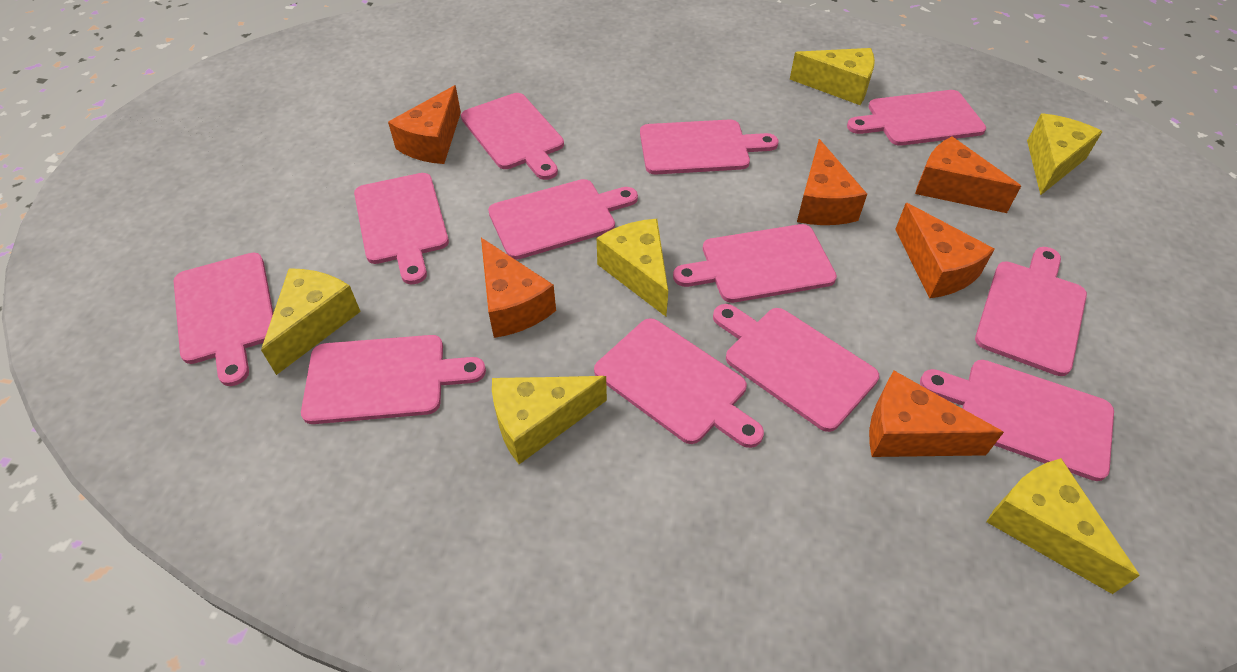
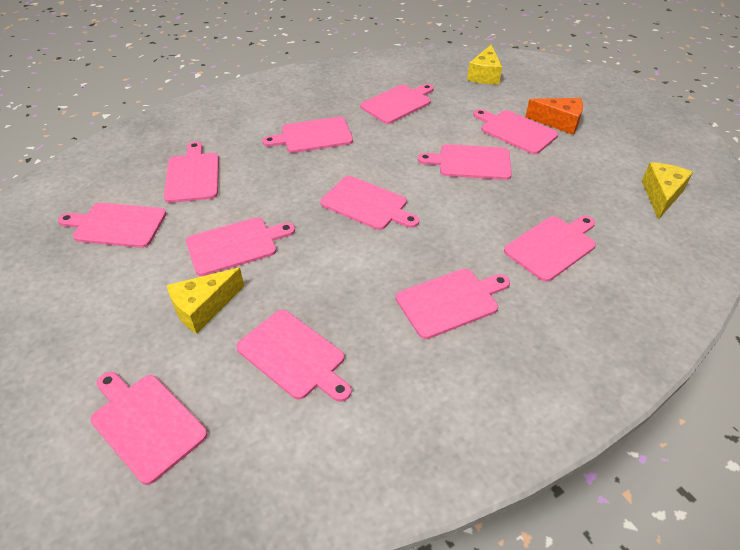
orange cheese: 6 -> 1
yellow cheese: 6 -> 3

